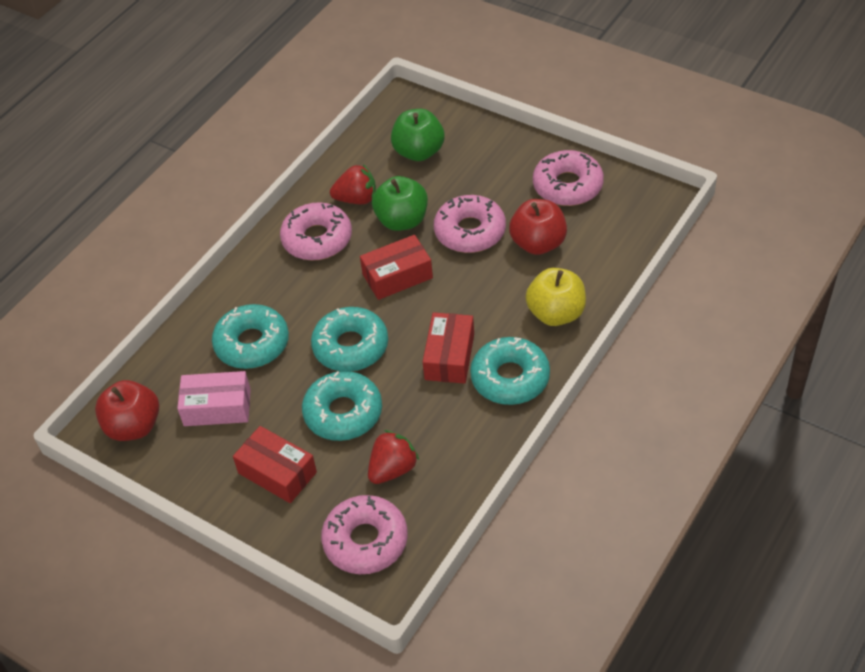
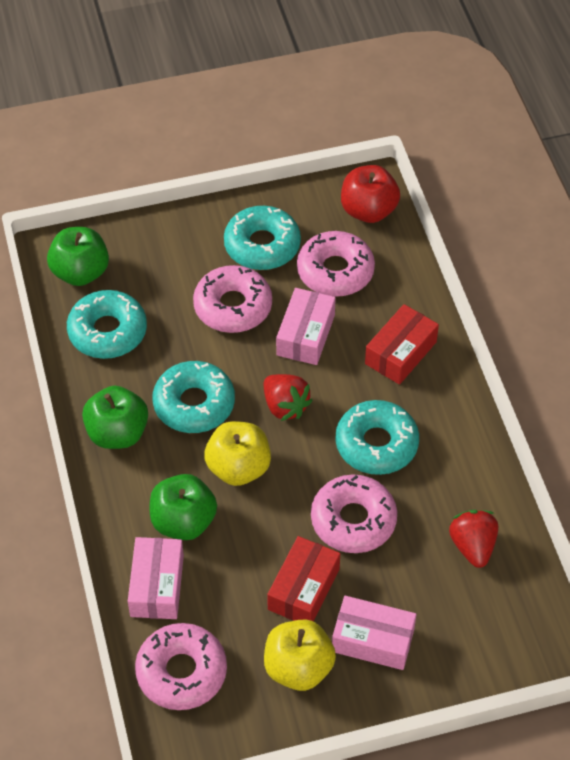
green apple: 2 -> 3
pink box: 1 -> 3
red apple: 2 -> 1
red box: 3 -> 2
yellow apple: 1 -> 2

